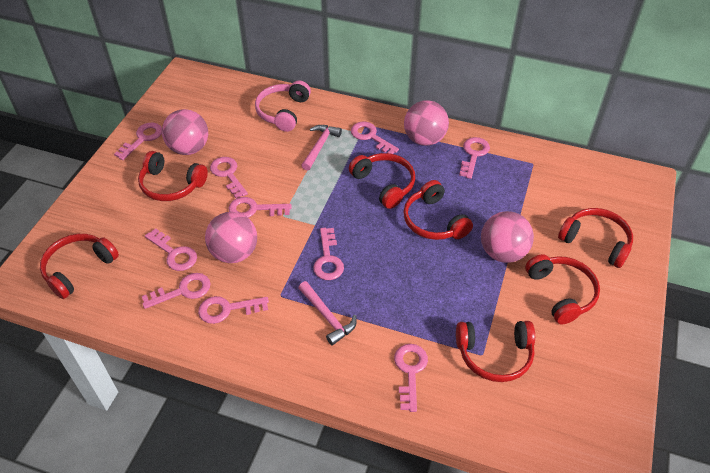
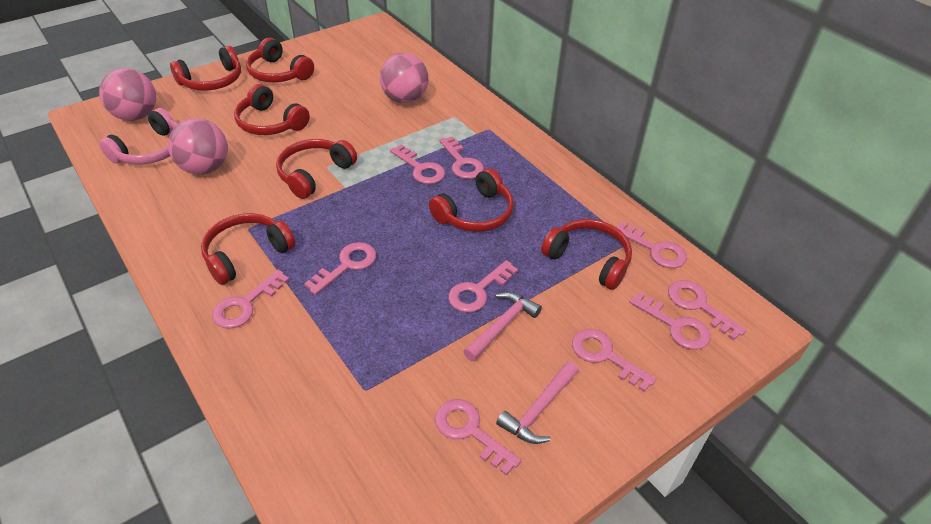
pink ball: 4 -> 3

